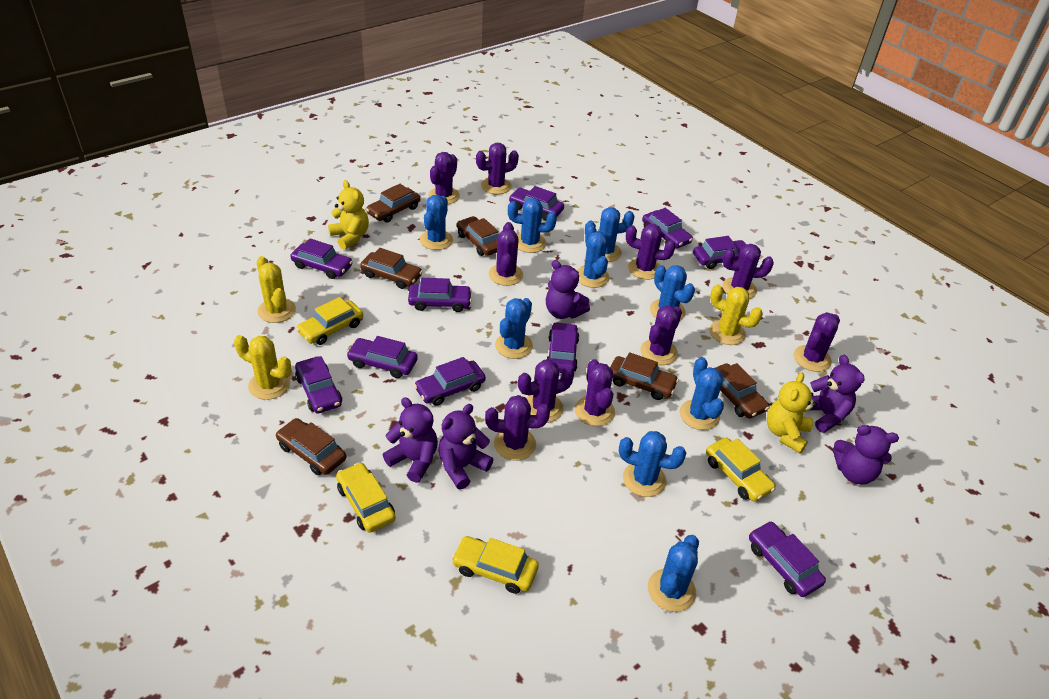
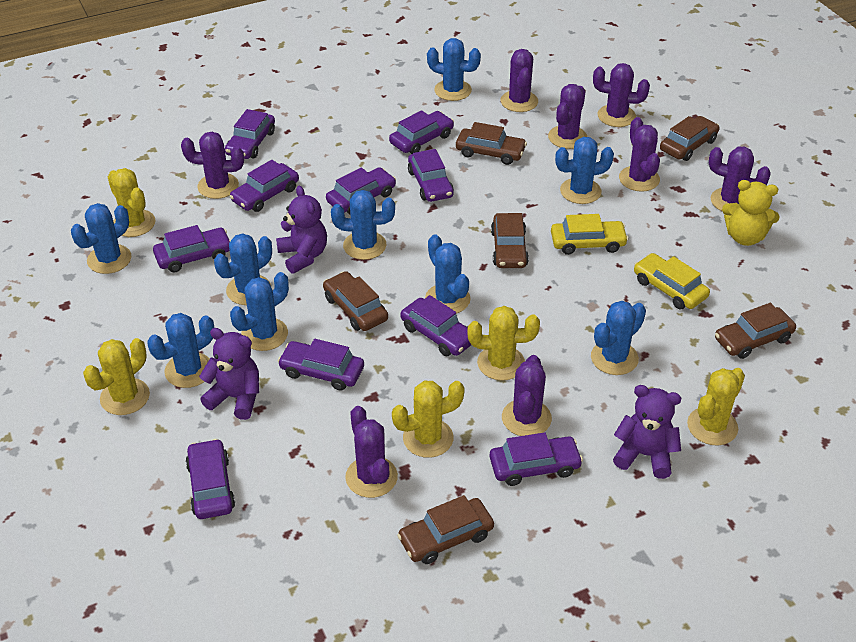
purple cactus: 10 -> 8
purple teddy bear: 5 -> 3
yellow cactus: 3 -> 5
yellow car: 4 -> 2
yellow teddy bear: 2 -> 1

